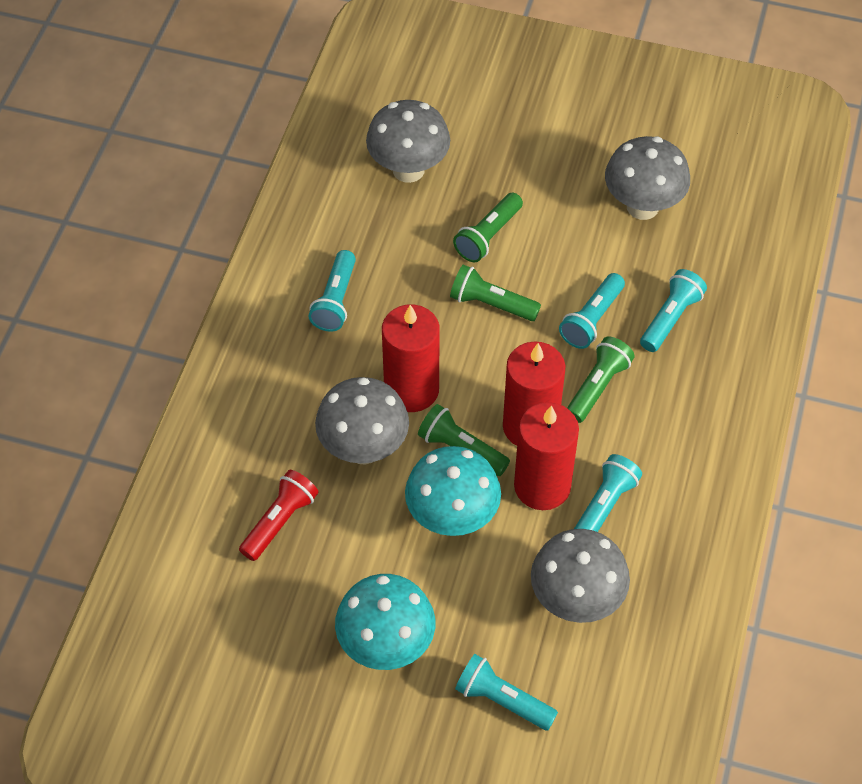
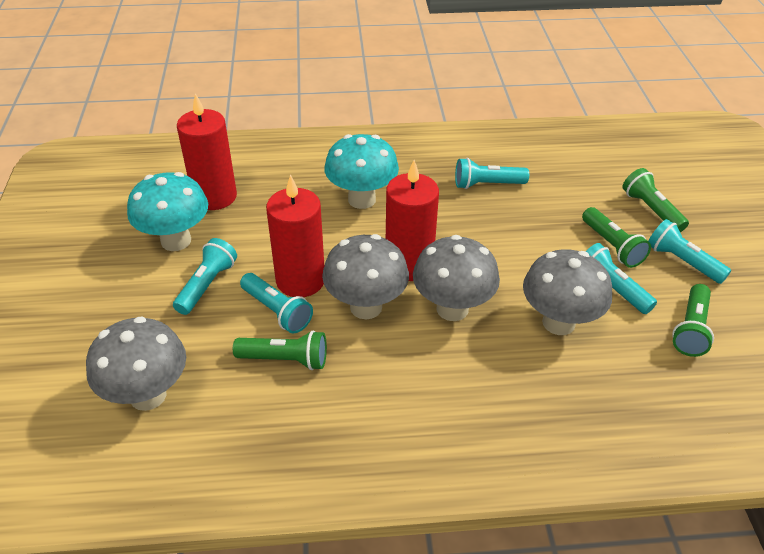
red flashlight: 1 -> 0

